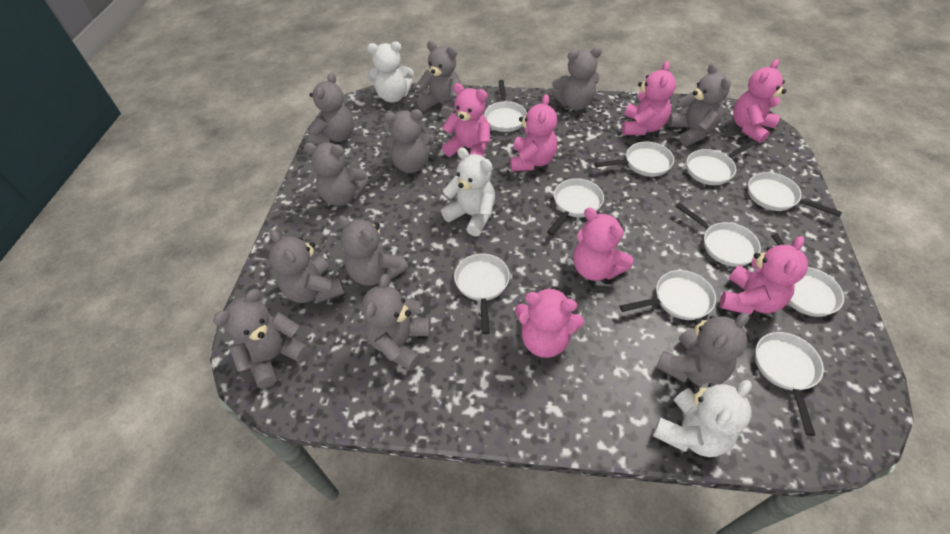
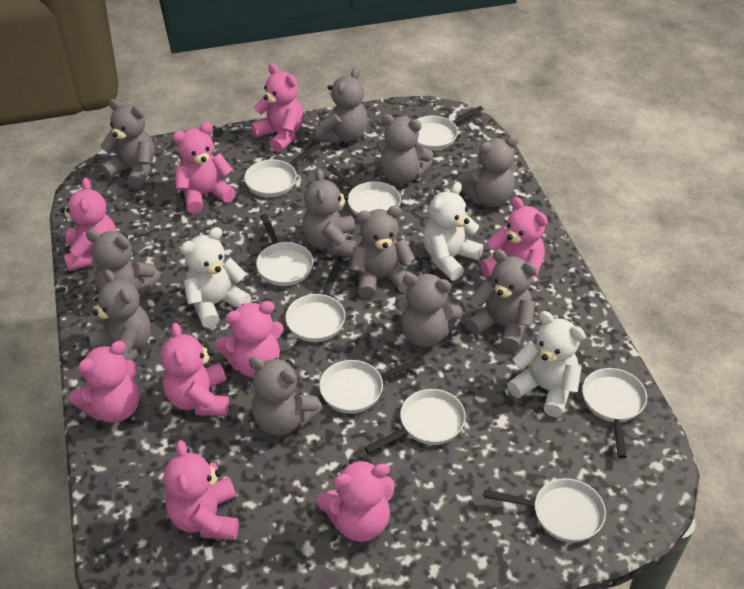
pink teddy bear: 7 -> 9
white pan: 10 -> 9

